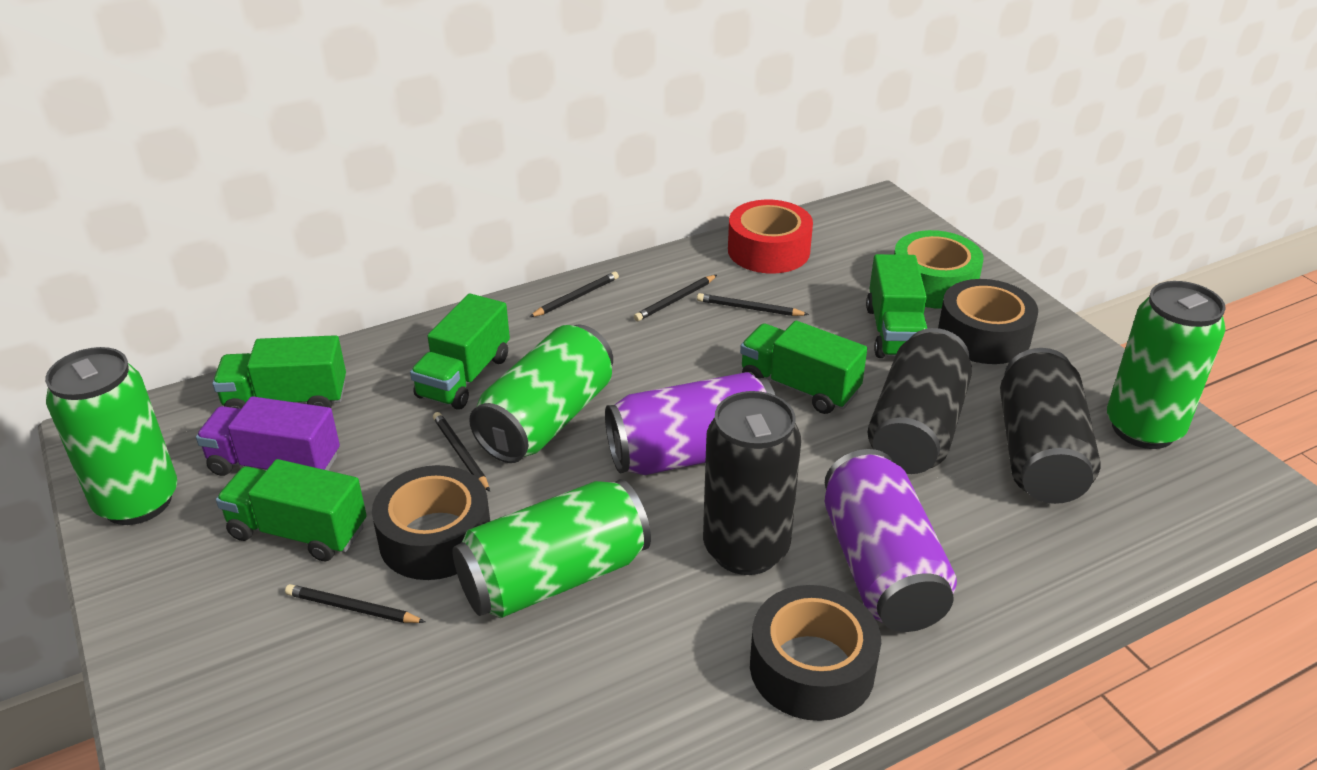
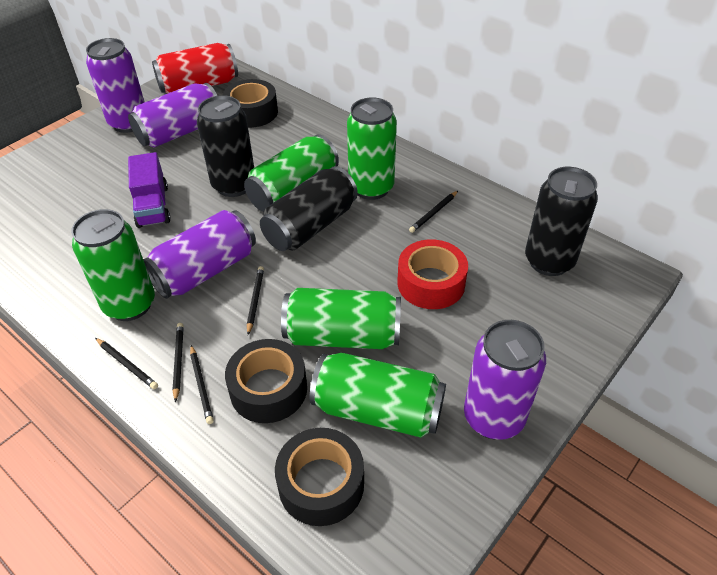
green can: 4 -> 5
green tape: 1 -> 0
green truck: 5 -> 0
purple can: 2 -> 4
red can: 0 -> 1

